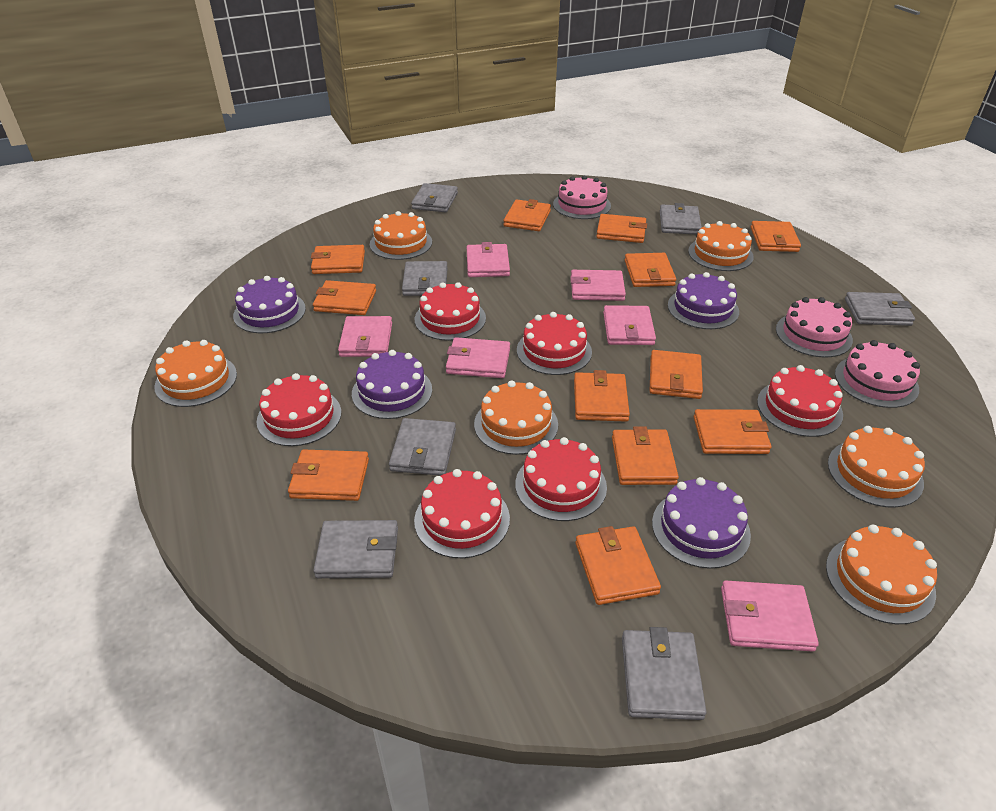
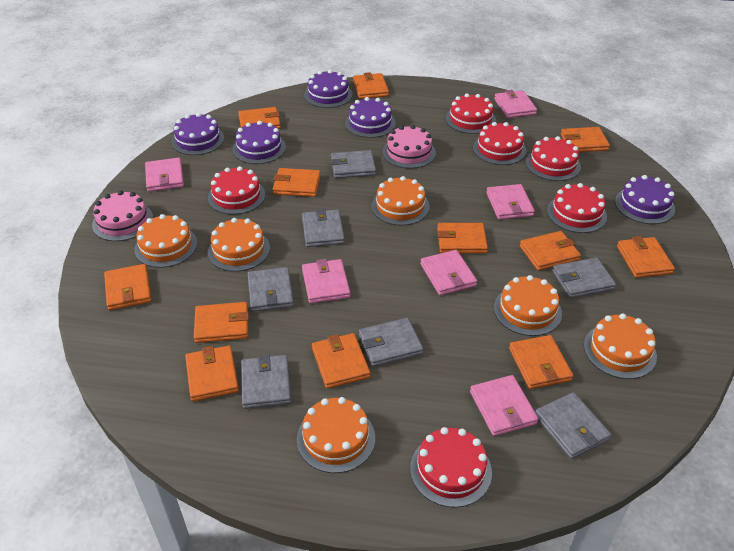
pink cake: 3 -> 2
purple cake: 4 -> 5

